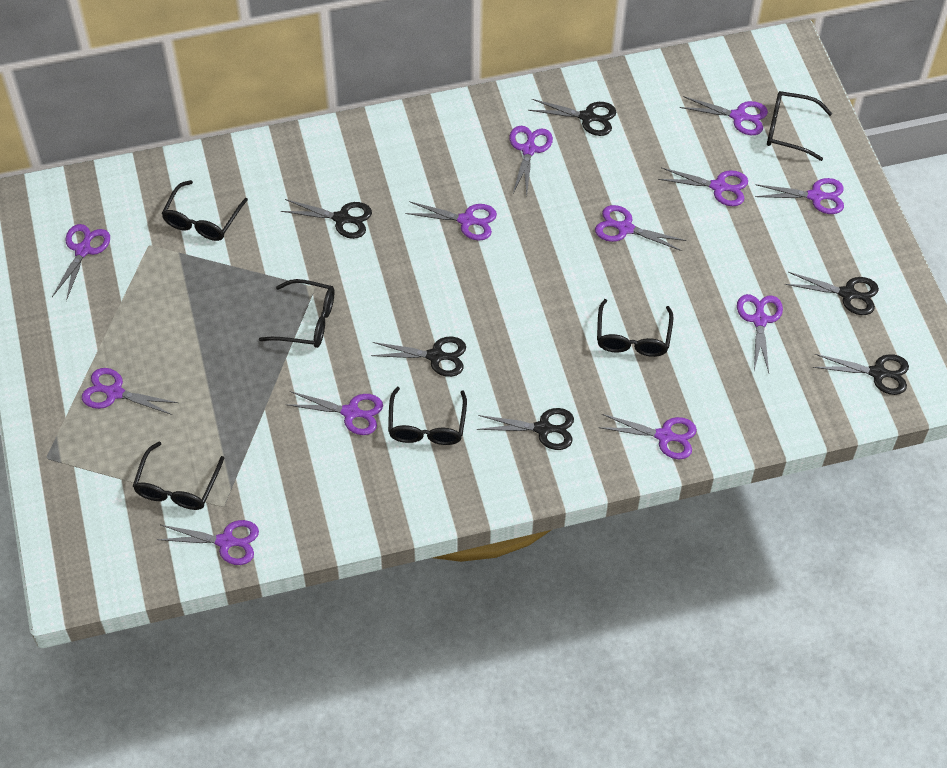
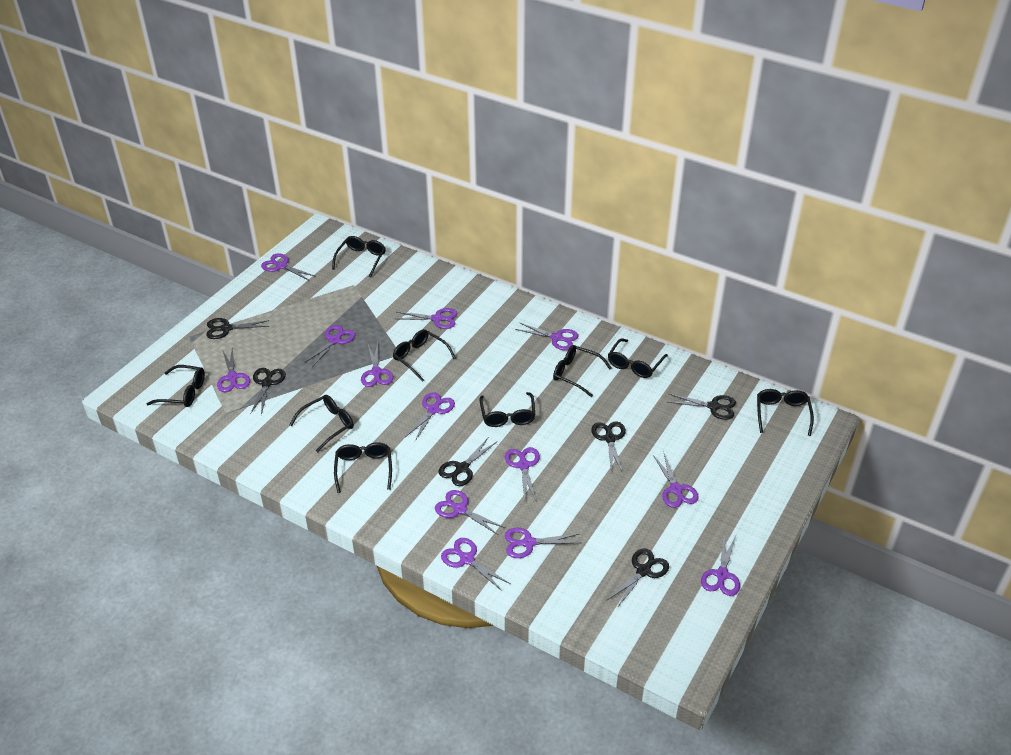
black glasses: 6 -> 9
purple scissors: 12 -> 13

